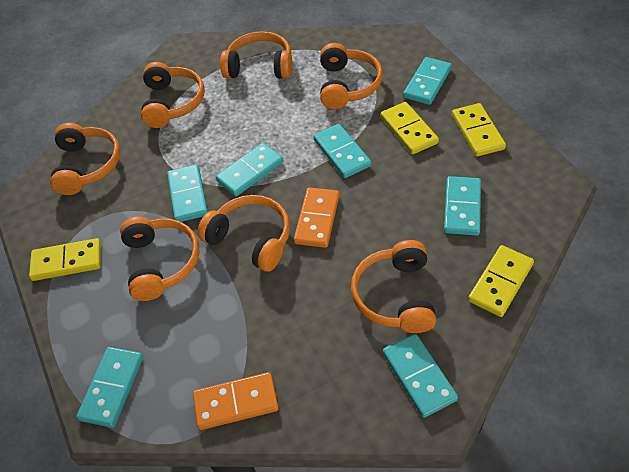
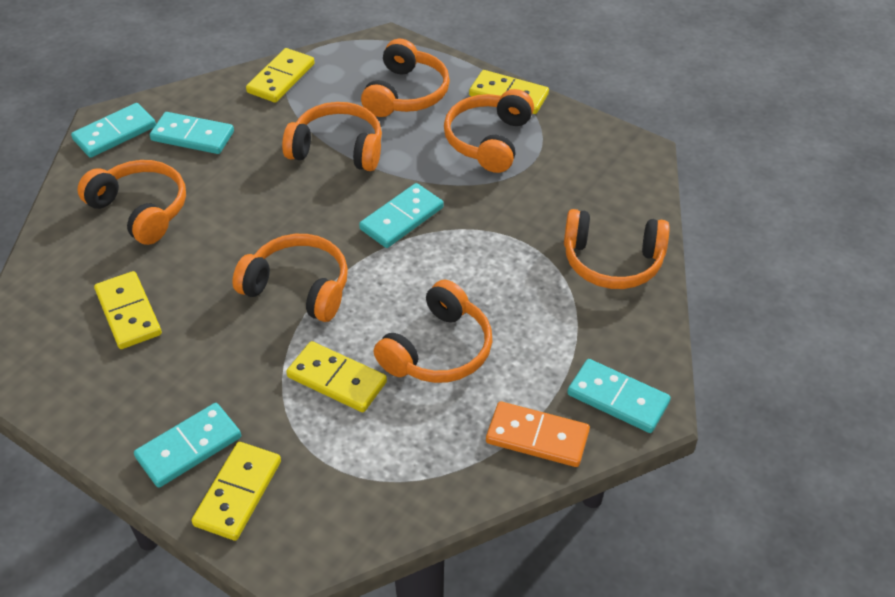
orange domino: 2 -> 1
turquoise domino: 7 -> 5
yellow domino: 4 -> 5

